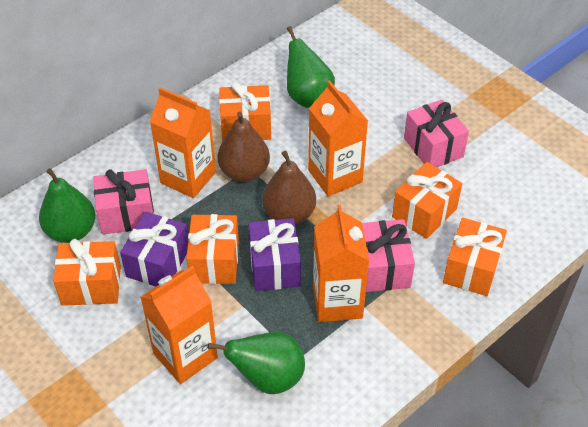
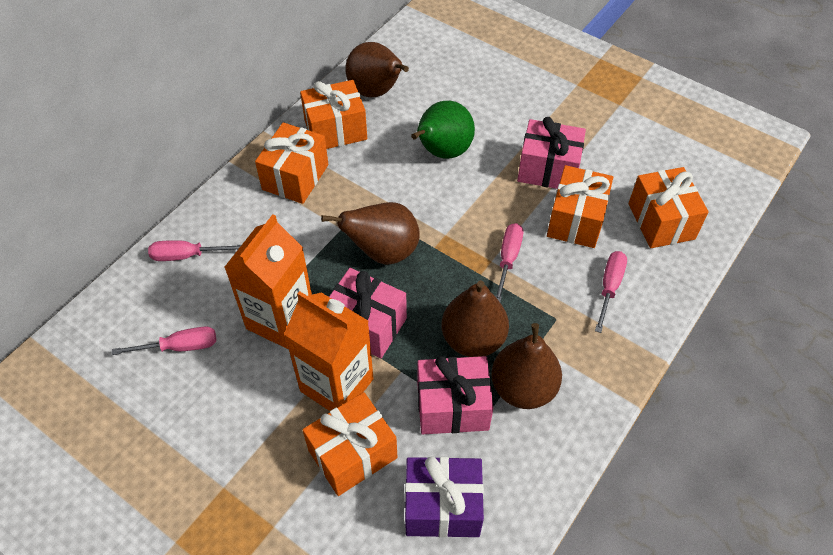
brown pear: 2 -> 4
green pear: 3 -> 1
orange carton: 4 -> 2
pink screwdriver: 0 -> 4
purple gift: 2 -> 1

